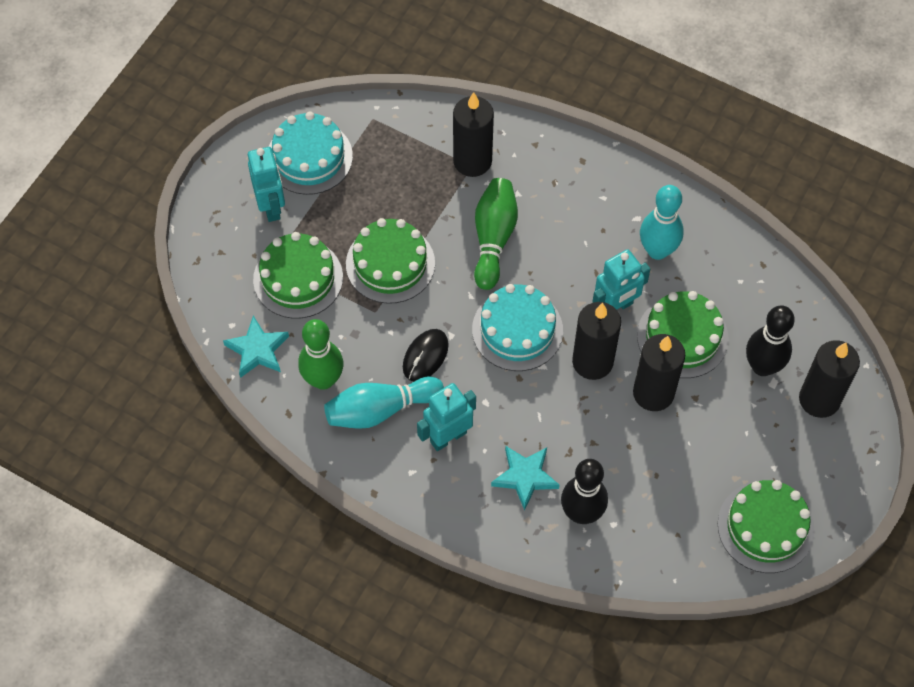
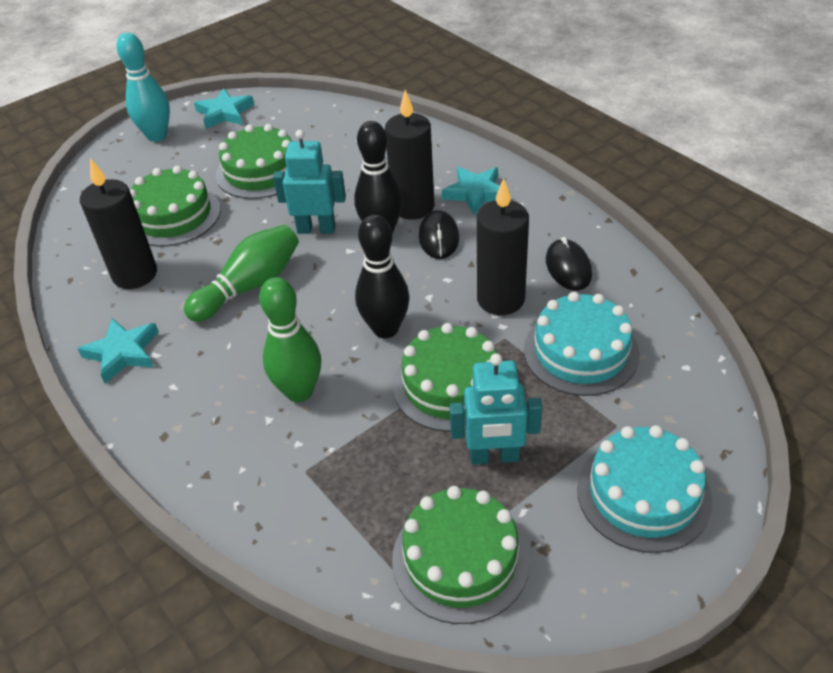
black candle: 4 -> 3
black mouse: 1 -> 2
turquoise bowling pin: 2 -> 1
turquoise robot: 3 -> 2
turquoise star: 2 -> 3

